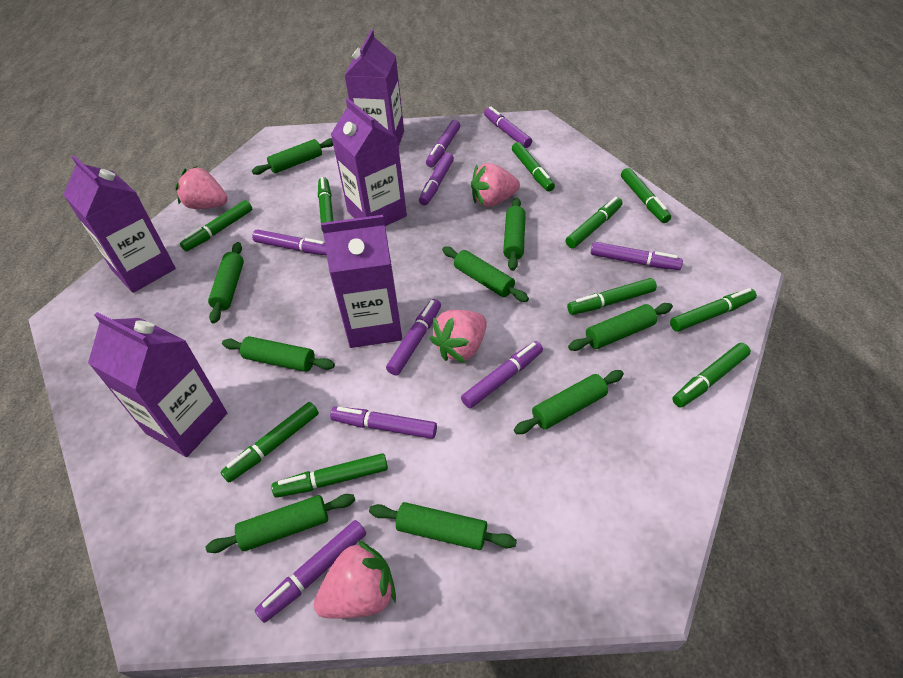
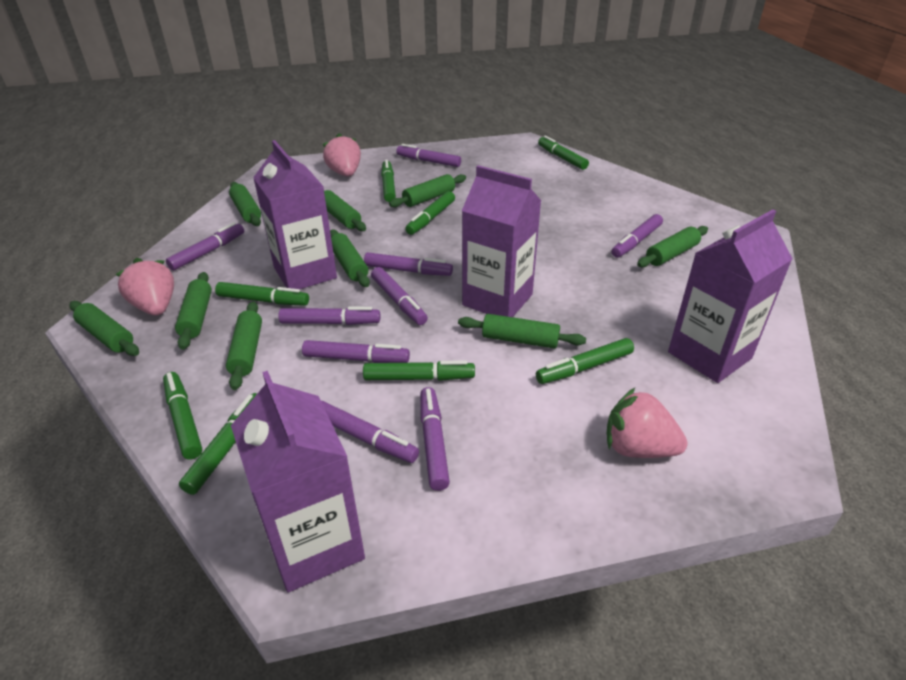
green marker: 10 -> 8
pink strawberry: 4 -> 3
purple carton: 5 -> 4

